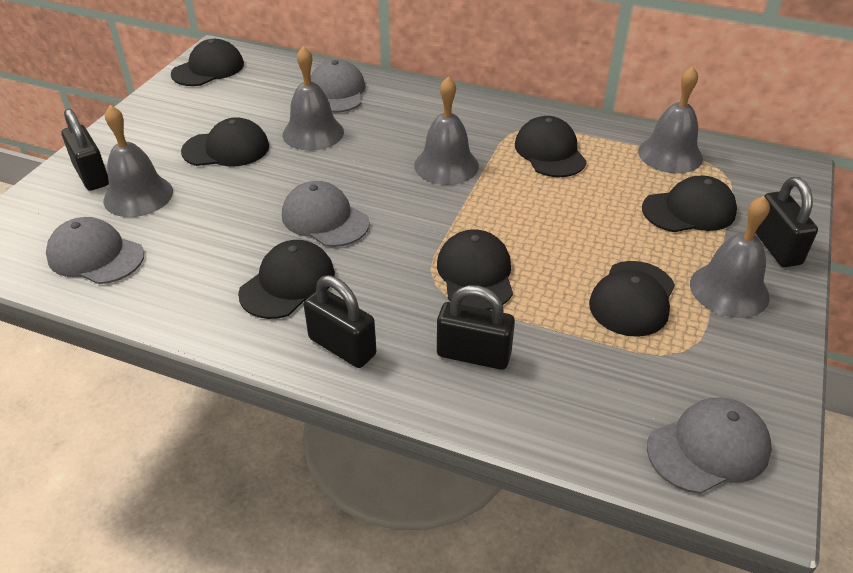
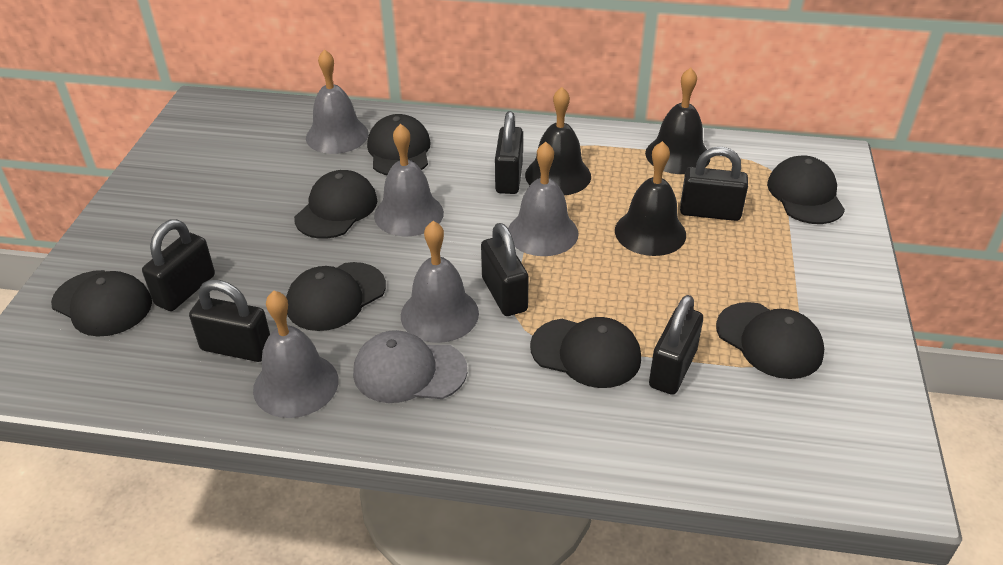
black bell: 0 -> 3
black padlock: 4 -> 6
grey cap: 4 -> 1

